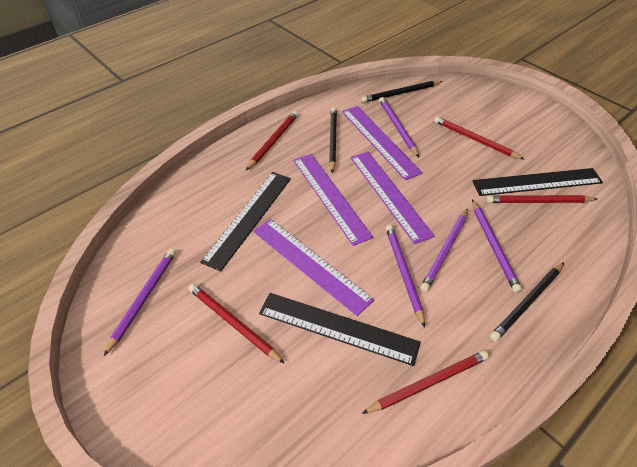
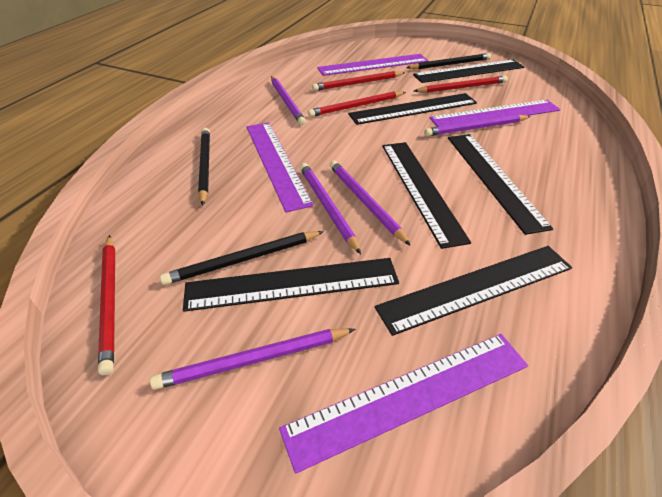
black ruler: 3 -> 6
red pencil: 5 -> 4

